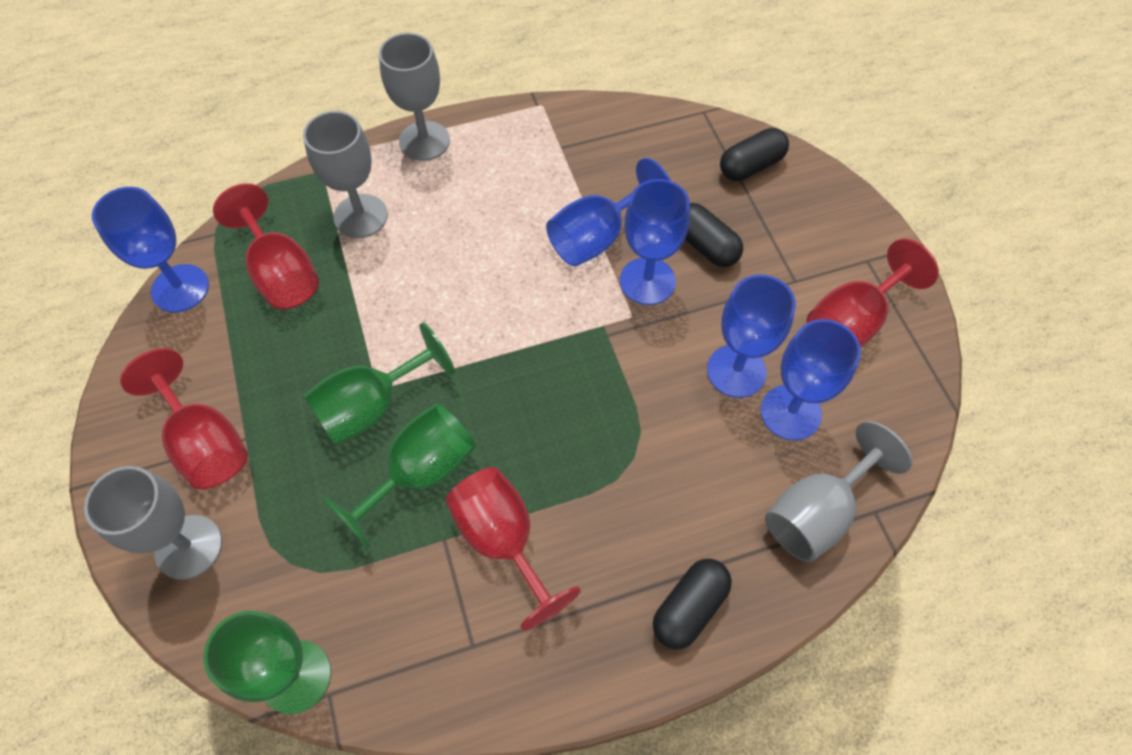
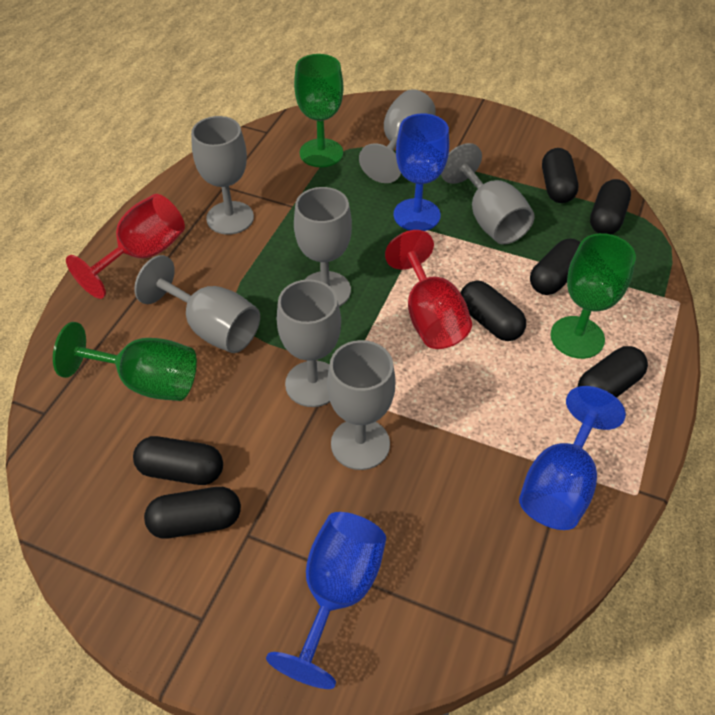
black capsule: 3 -> 7
blue goblet: 5 -> 3
grey goblet: 4 -> 7
red goblet: 4 -> 2

